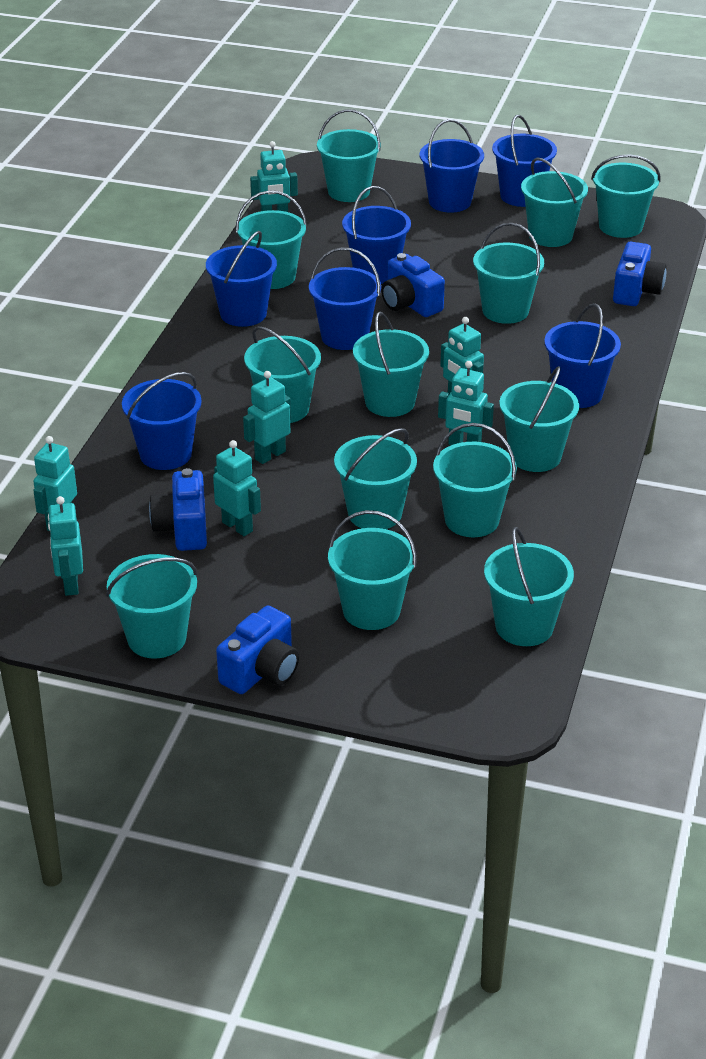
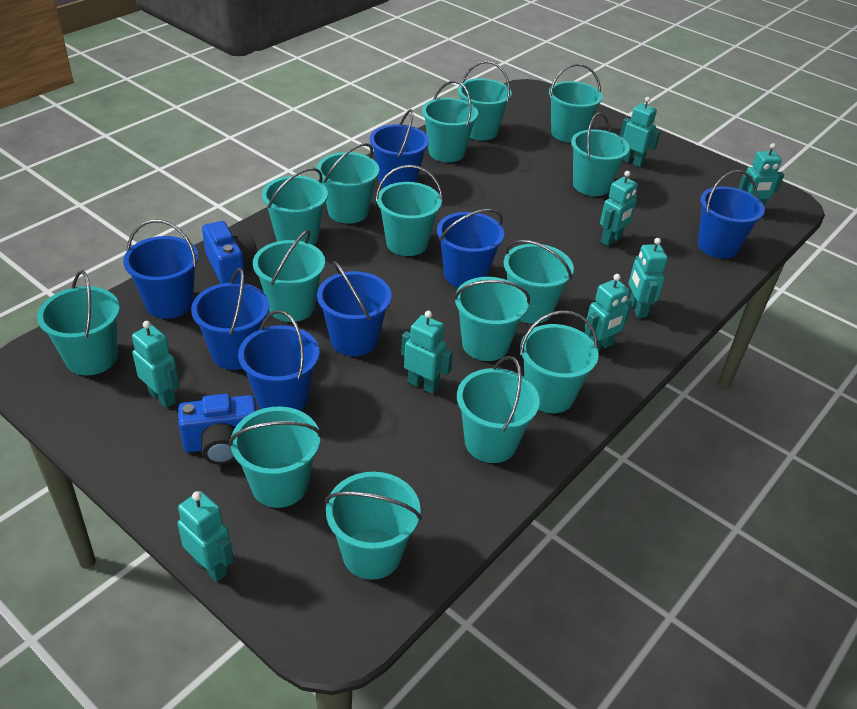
blue camera: 4 -> 2
turquoise bucket: 13 -> 15
turquoise robot: 7 -> 8

